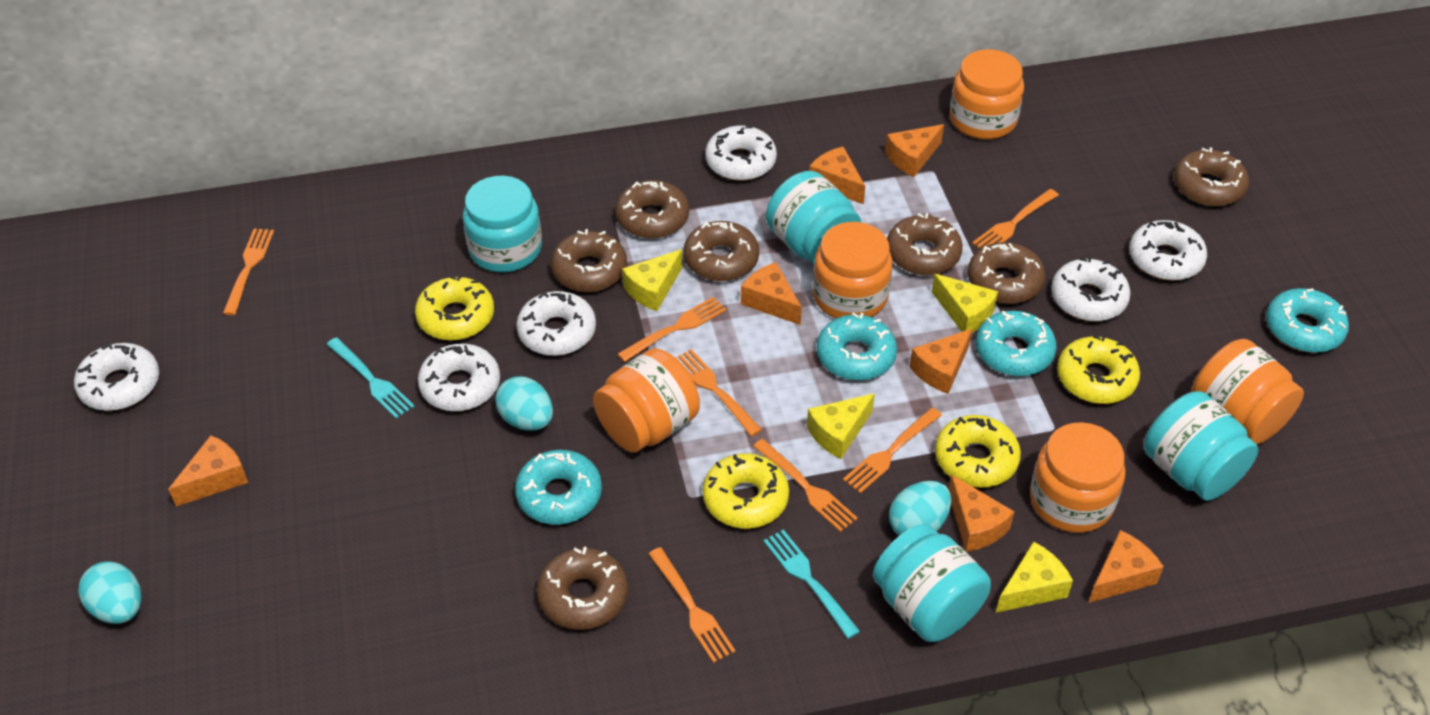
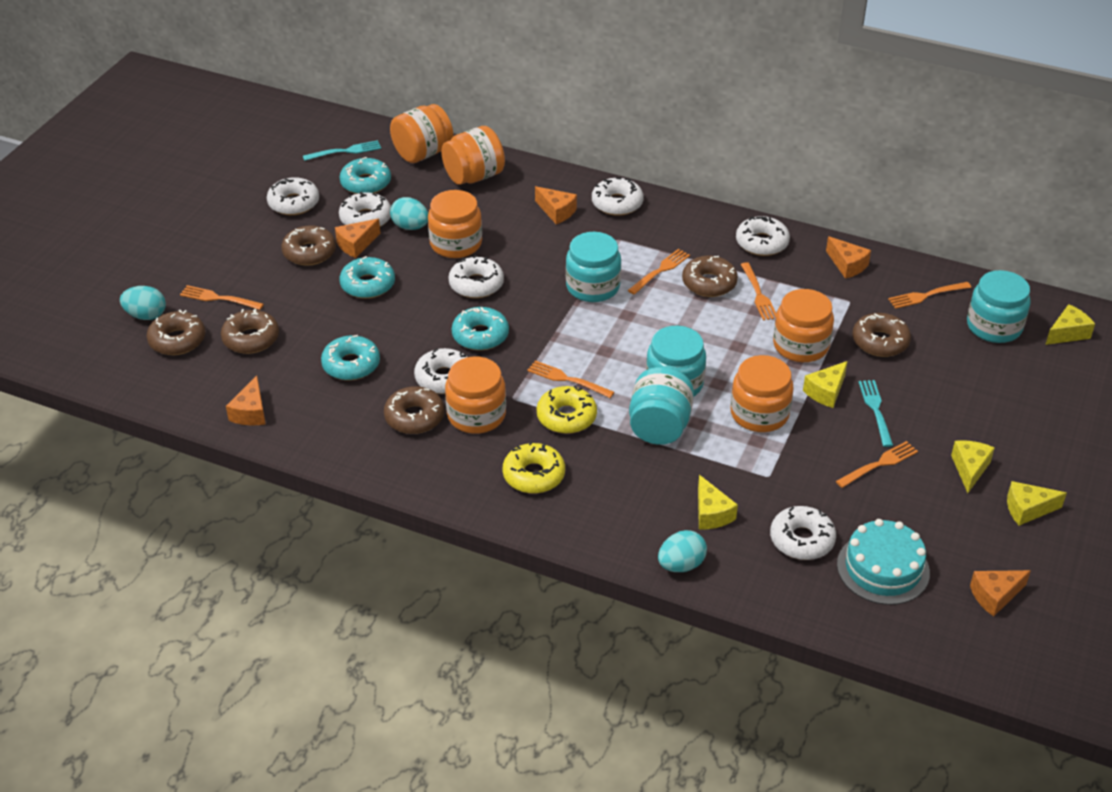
brown donut: 7 -> 6
orange cheese: 7 -> 5
orange fork: 7 -> 6
orange jar: 5 -> 6
turquoise cake: 0 -> 1
white donut: 6 -> 7
yellow cheese: 4 -> 5
yellow donut: 4 -> 2

